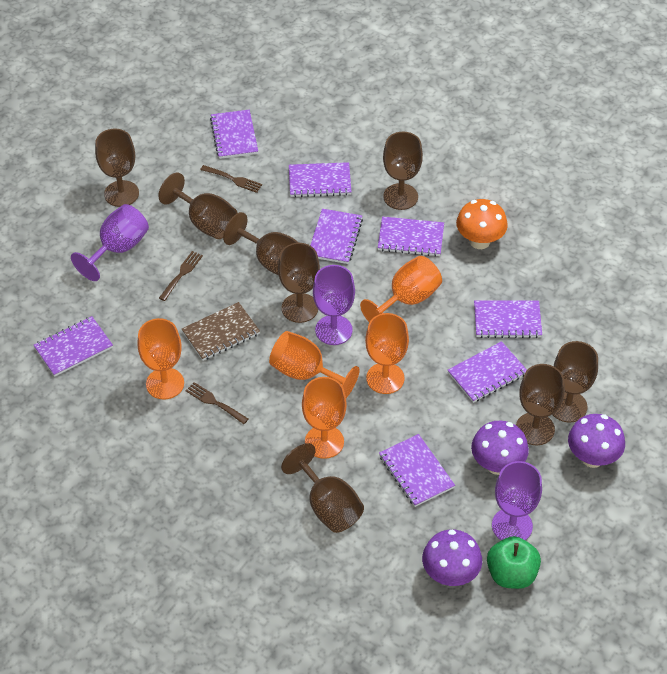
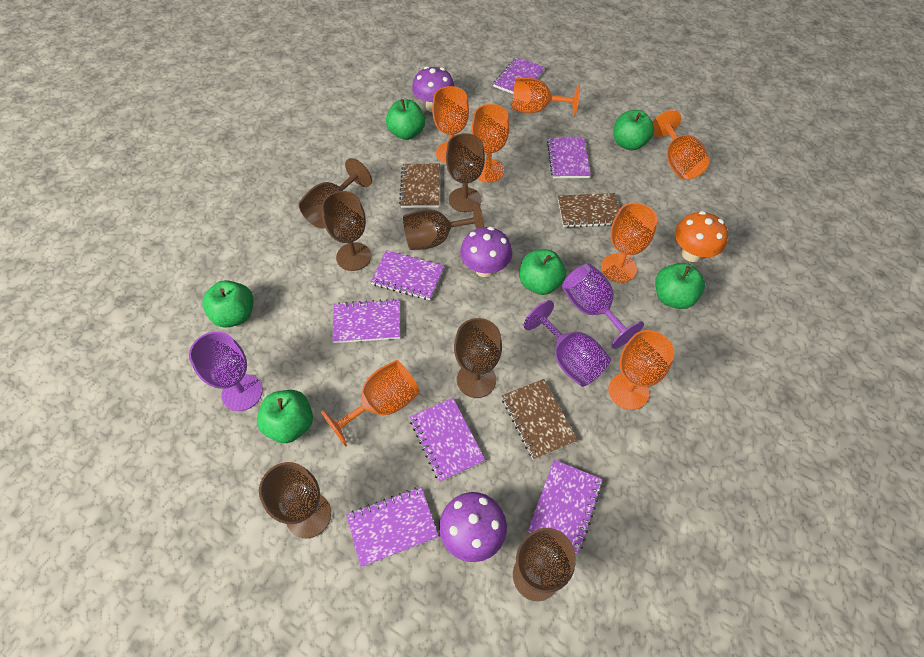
brown fork: 3 -> 0
brown goblet: 8 -> 7
brown notebook: 1 -> 3
green apple: 1 -> 6
orange goblet: 5 -> 7
purple notebook: 8 -> 7

